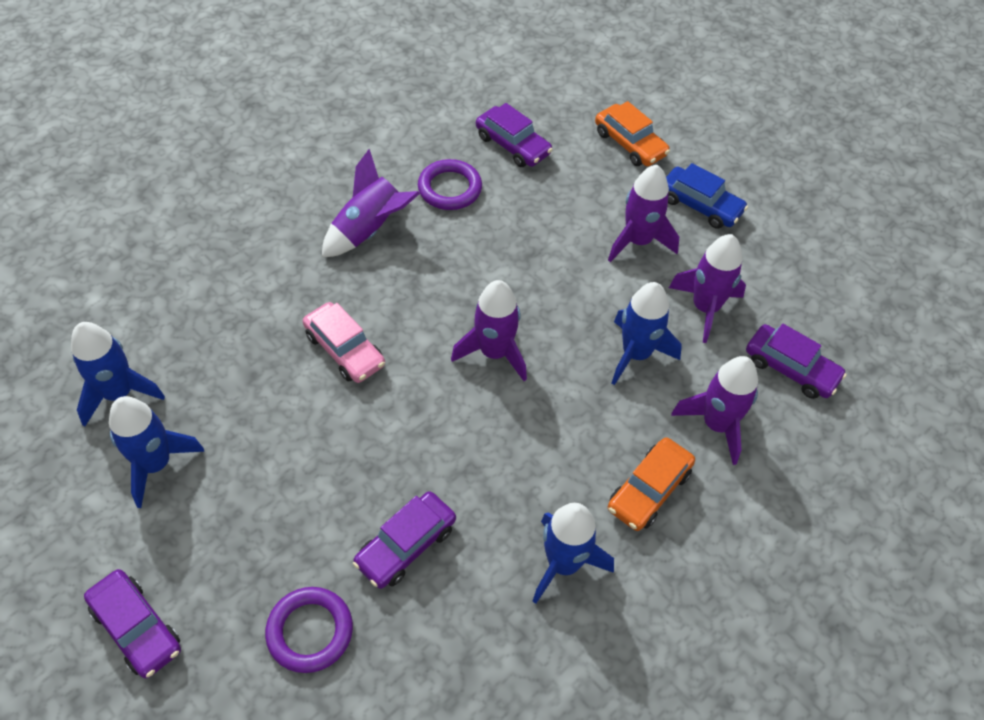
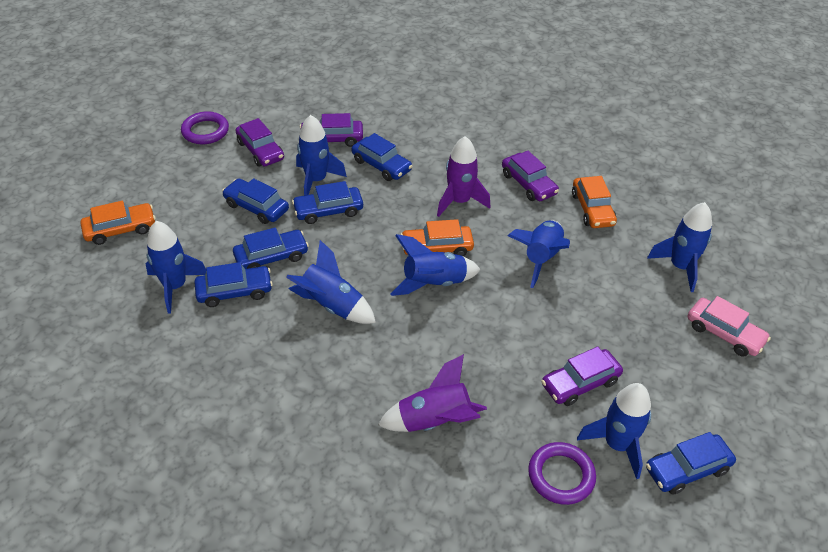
blue car: 1 -> 6
blue rocket: 4 -> 7
orange car: 2 -> 3
purple rocket: 5 -> 2

